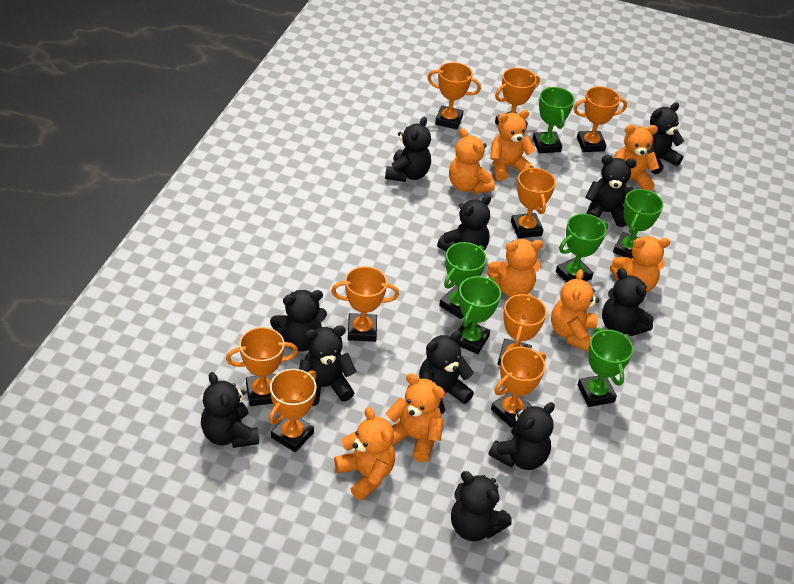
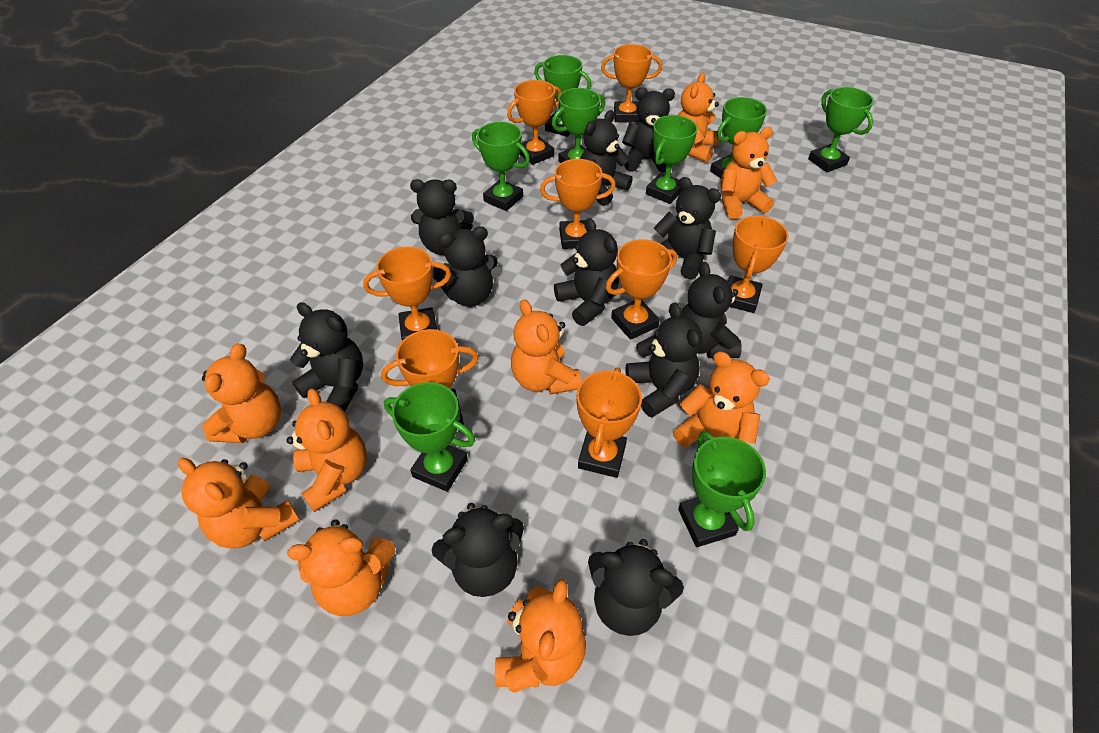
green trophy: 6 -> 8
orange teddy bear: 8 -> 9
orange trophy: 9 -> 8

